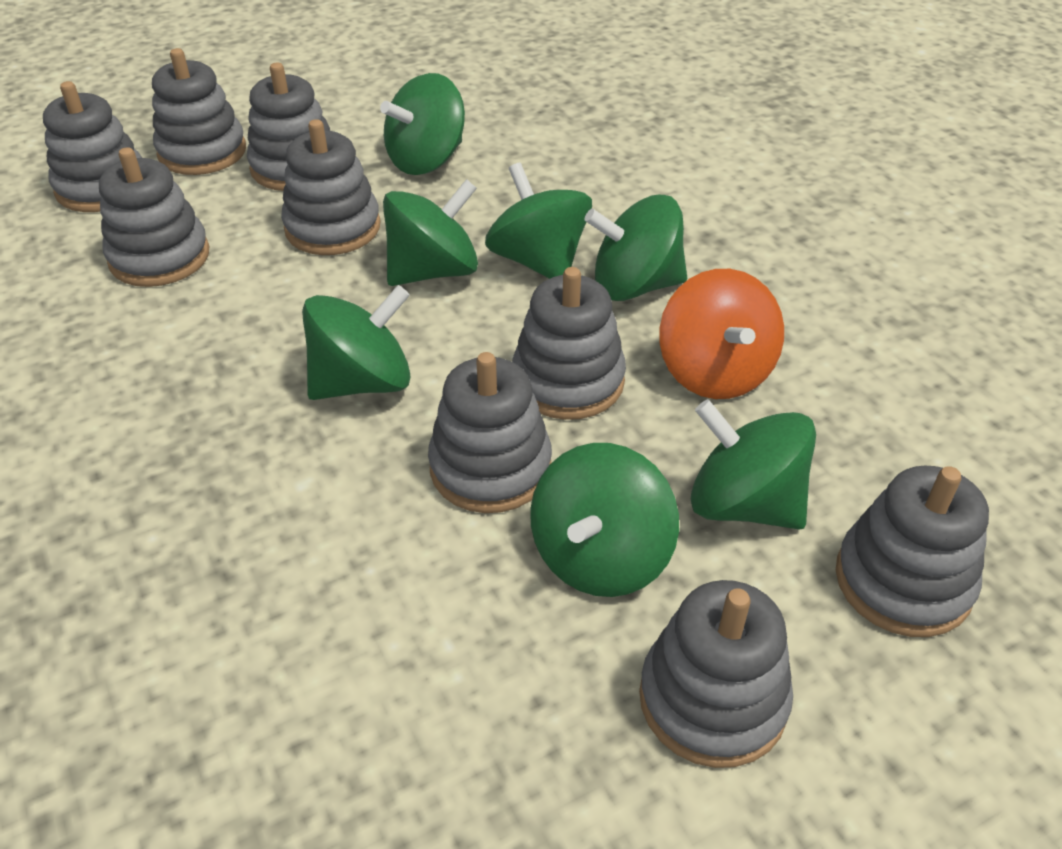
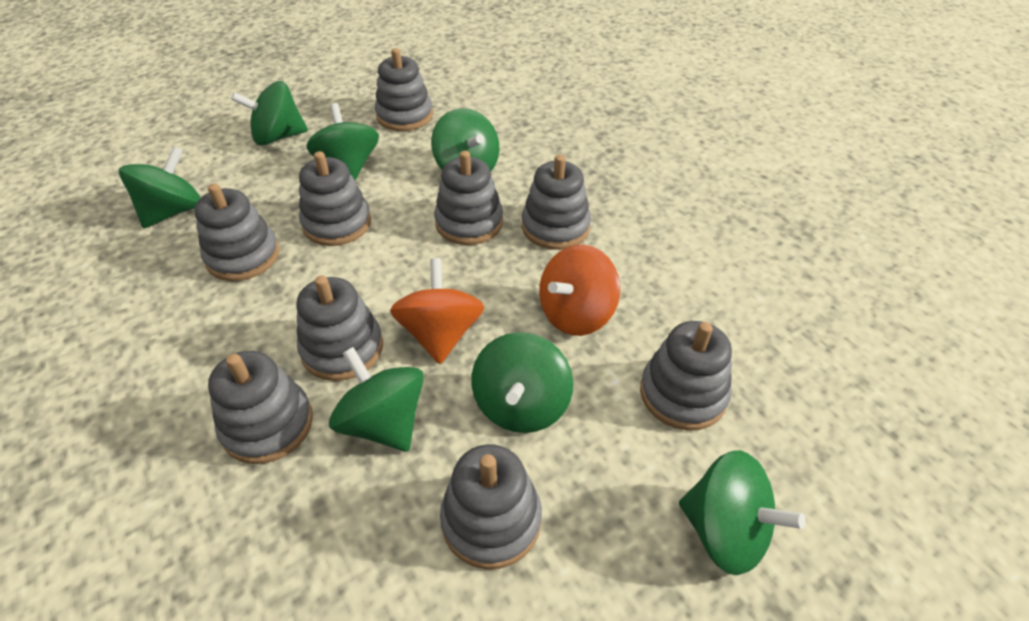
orange spinning top: 1 -> 2

